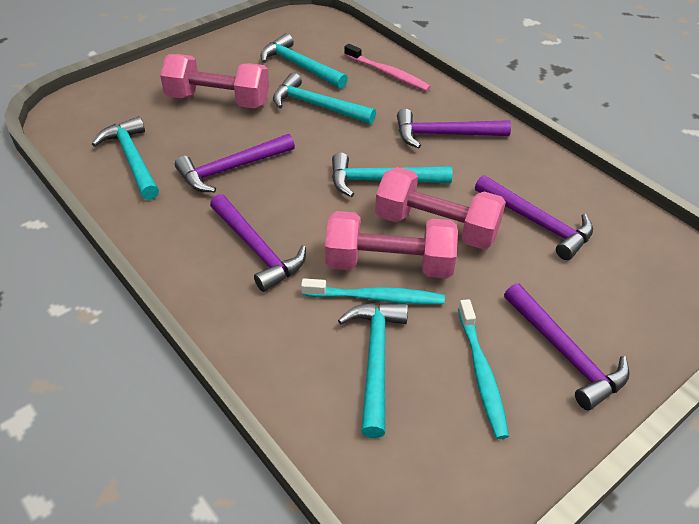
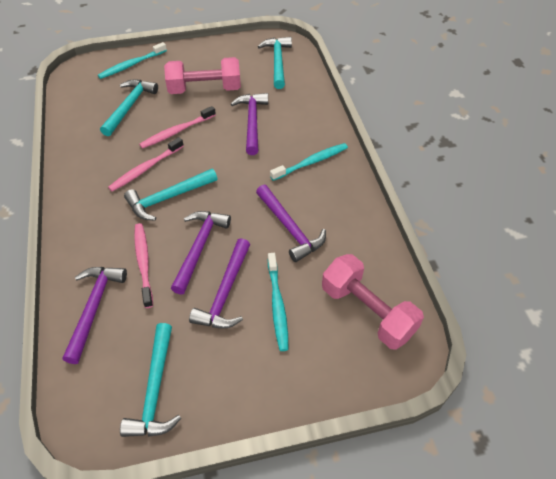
pink dumbbell: 3 -> 2
pink toothbrush: 1 -> 3
turquoise hammer: 5 -> 4
turquoise toothbrush: 2 -> 3

